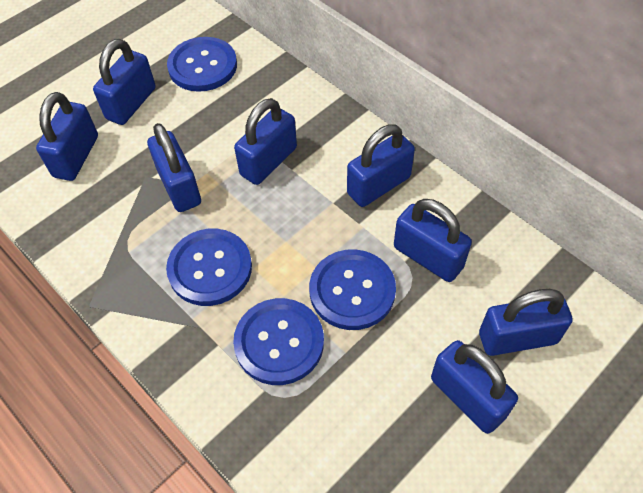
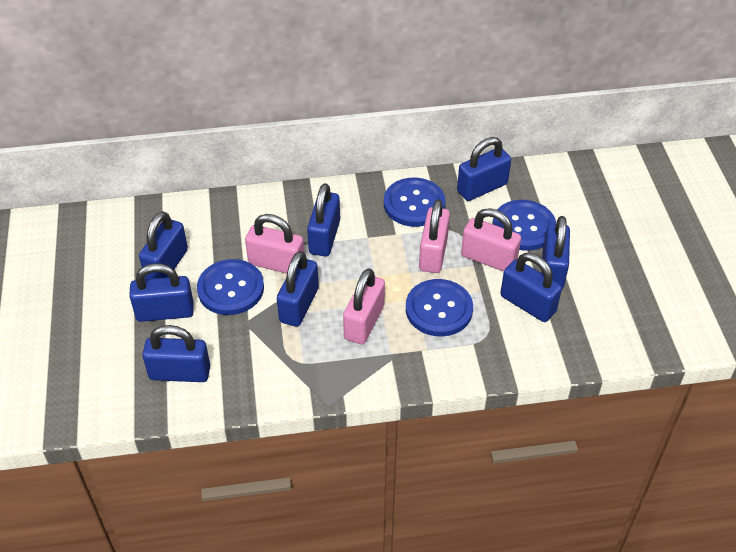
pink padlock: 0 -> 4

